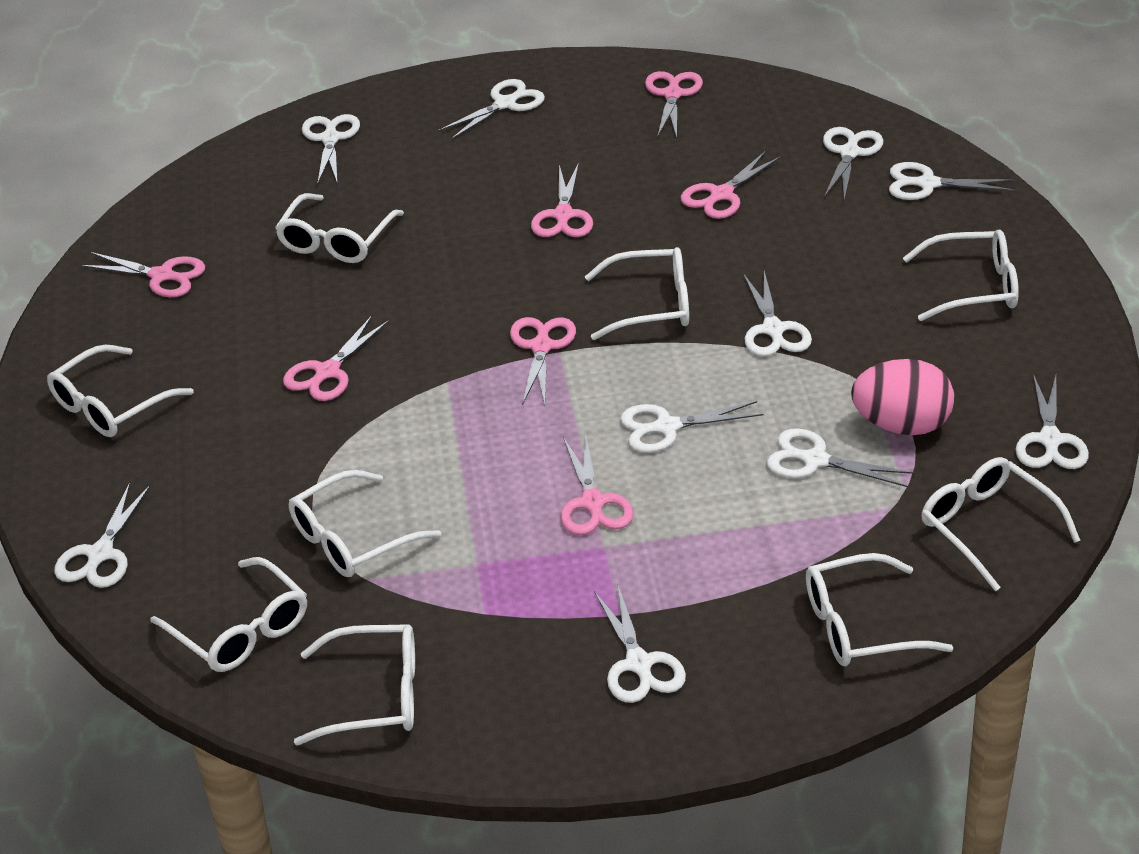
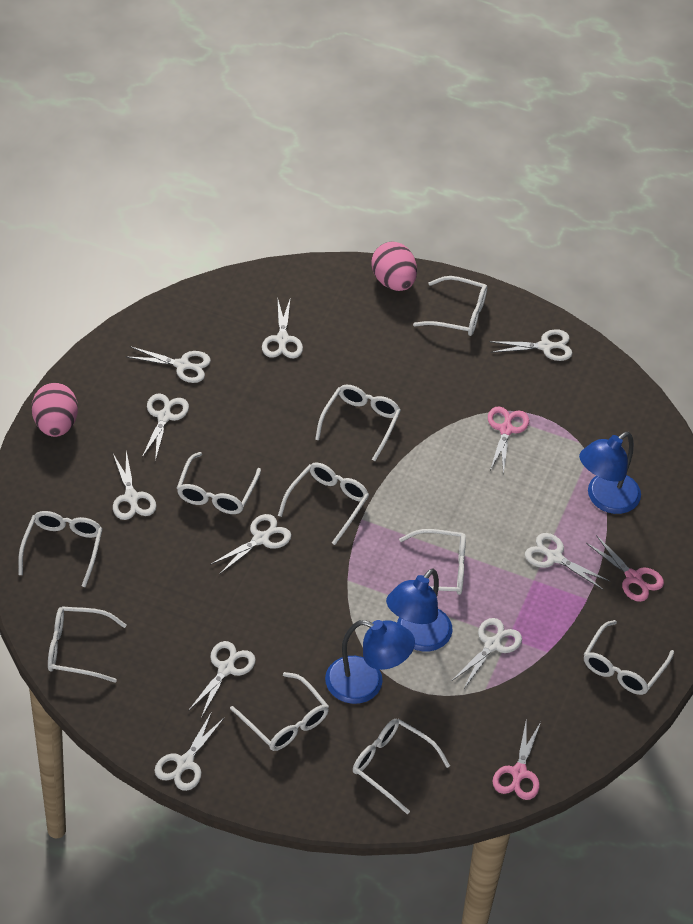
blue lamp: 0 -> 3
pink egg: 1 -> 2
pink scissors: 7 -> 3
white glasses: 9 -> 10

